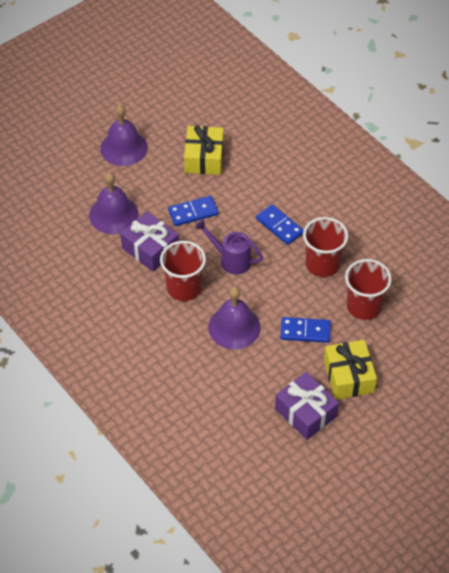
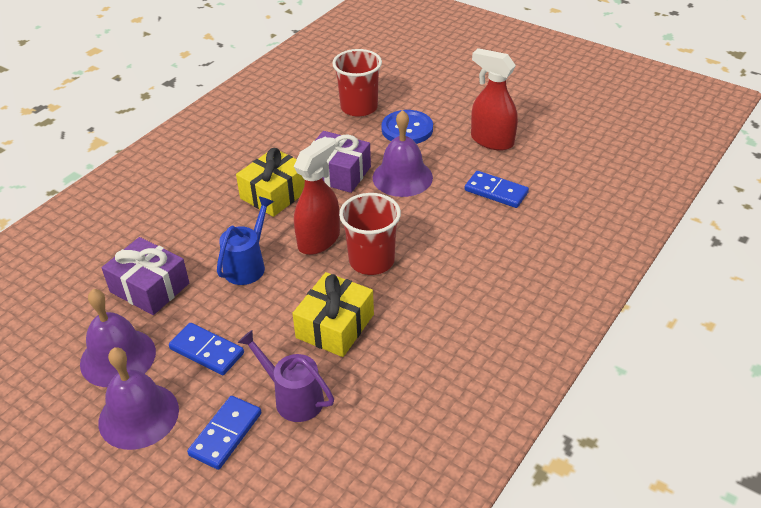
blue button: 0 -> 1
blue watering can: 0 -> 1
red cup: 3 -> 2
red spray bottle: 0 -> 2

